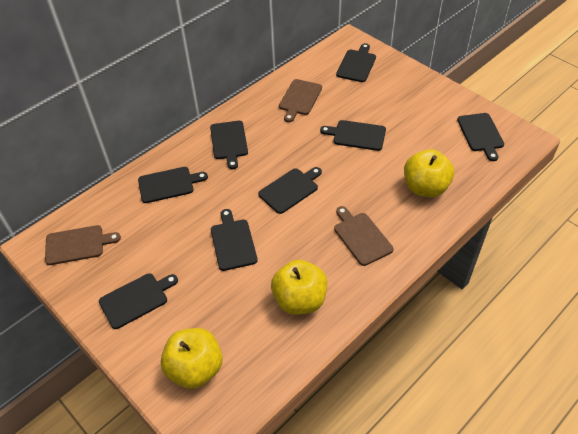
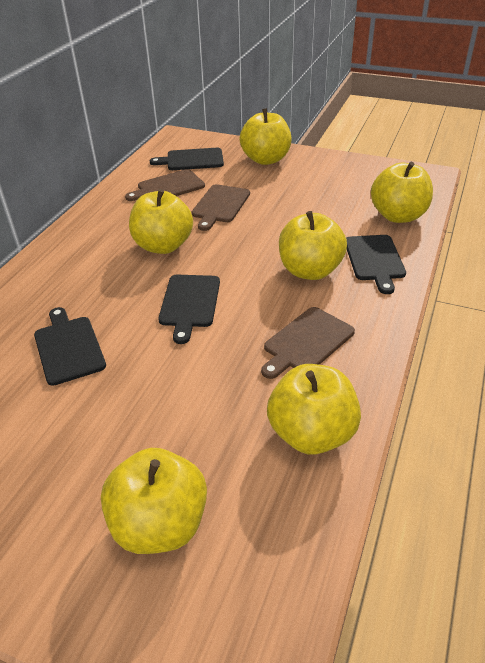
black cutting board: 8 -> 4
yellow apple: 3 -> 6

